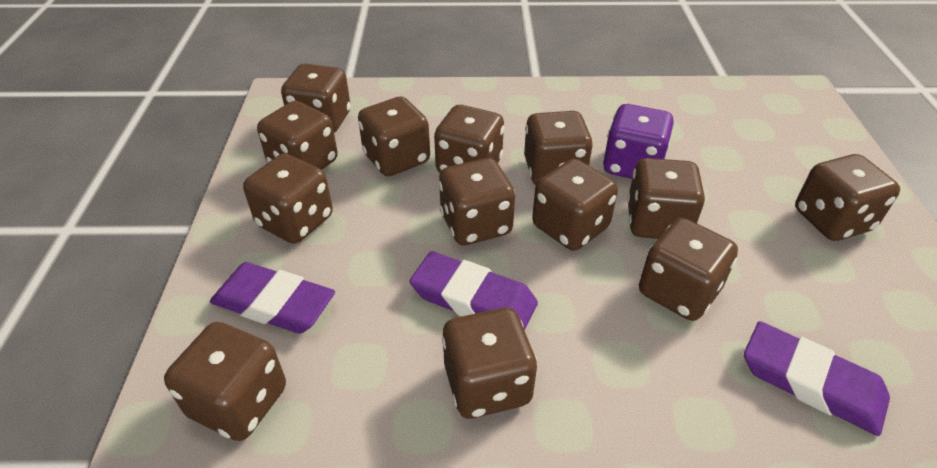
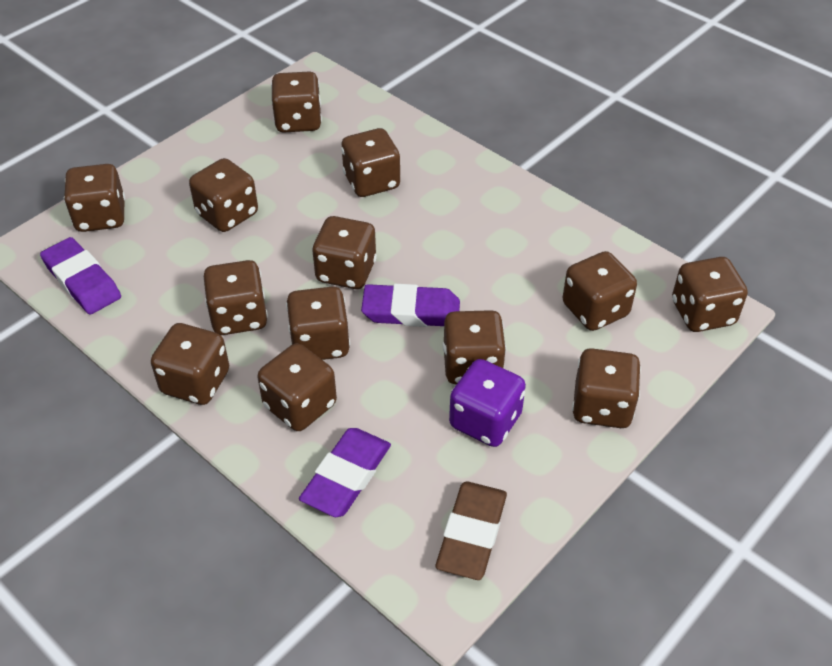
brown eraser: 0 -> 1

